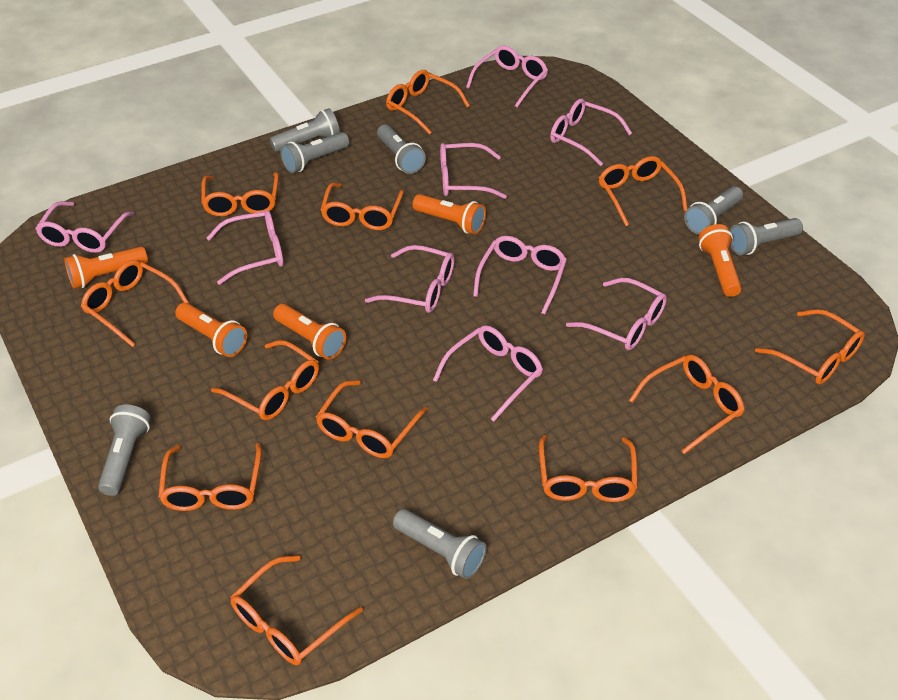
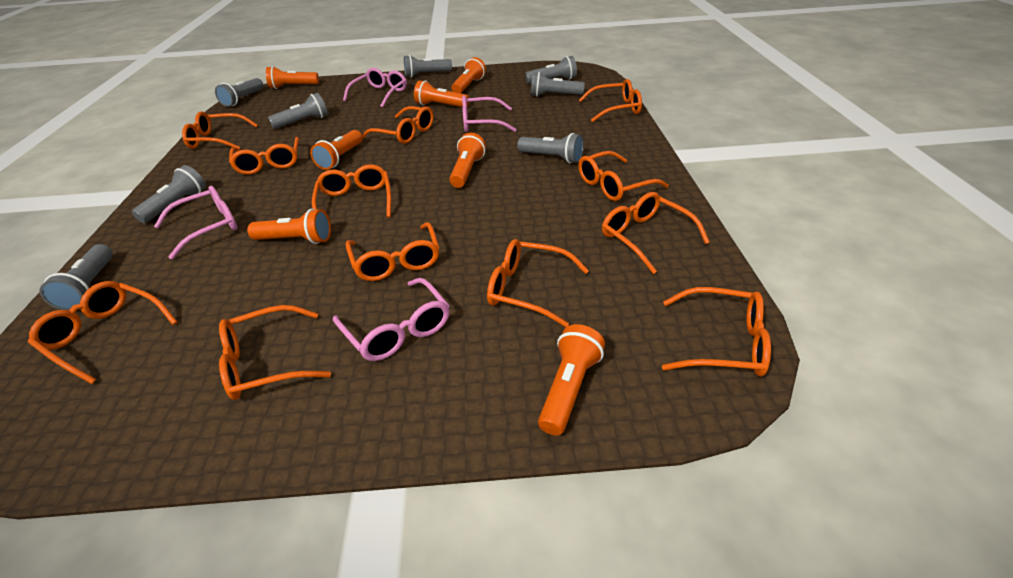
grey flashlight: 7 -> 8
orange flashlight: 5 -> 7
pink glasses: 9 -> 4

